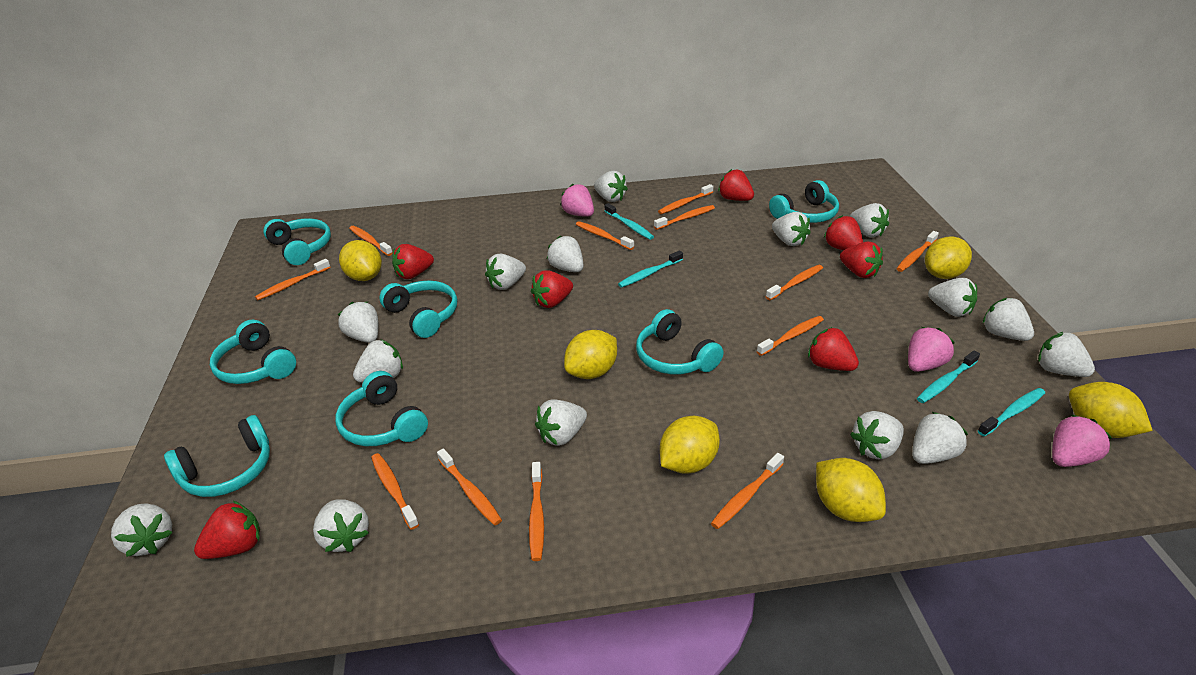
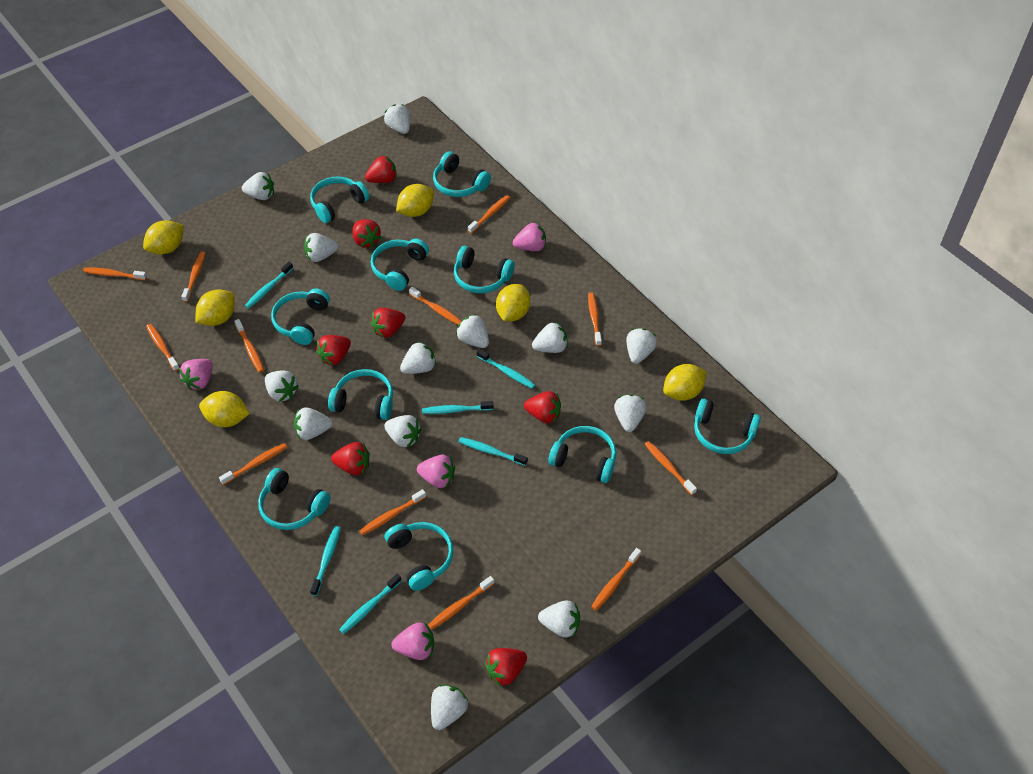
pink strawberry: 3 -> 4
turquoise headphones: 7 -> 10
turquoise toothbrush: 4 -> 6
white strawberry: 15 -> 13

